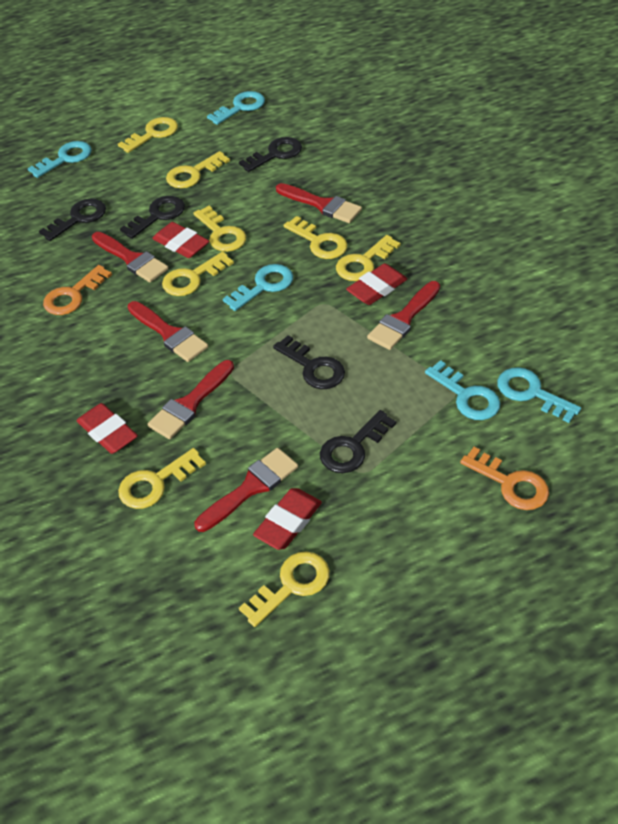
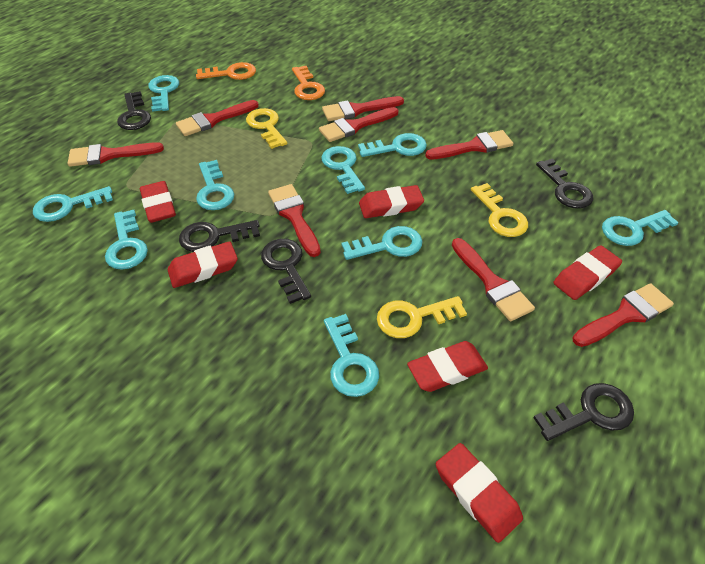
red brush: 6 -> 8
red eraser: 4 -> 6
turquoise key: 5 -> 9
yellow key: 8 -> 3

